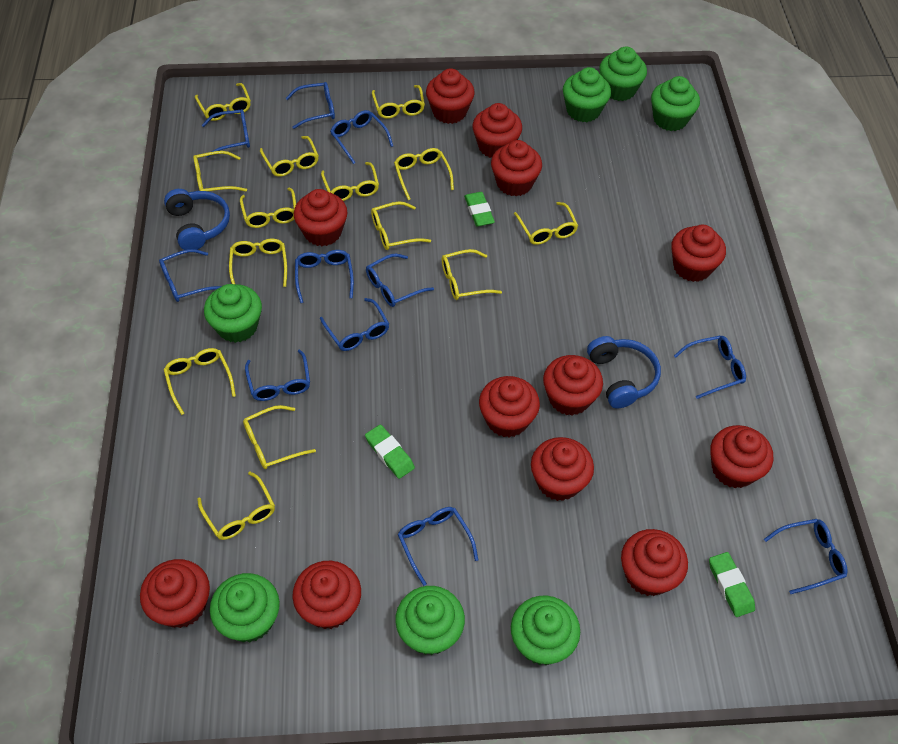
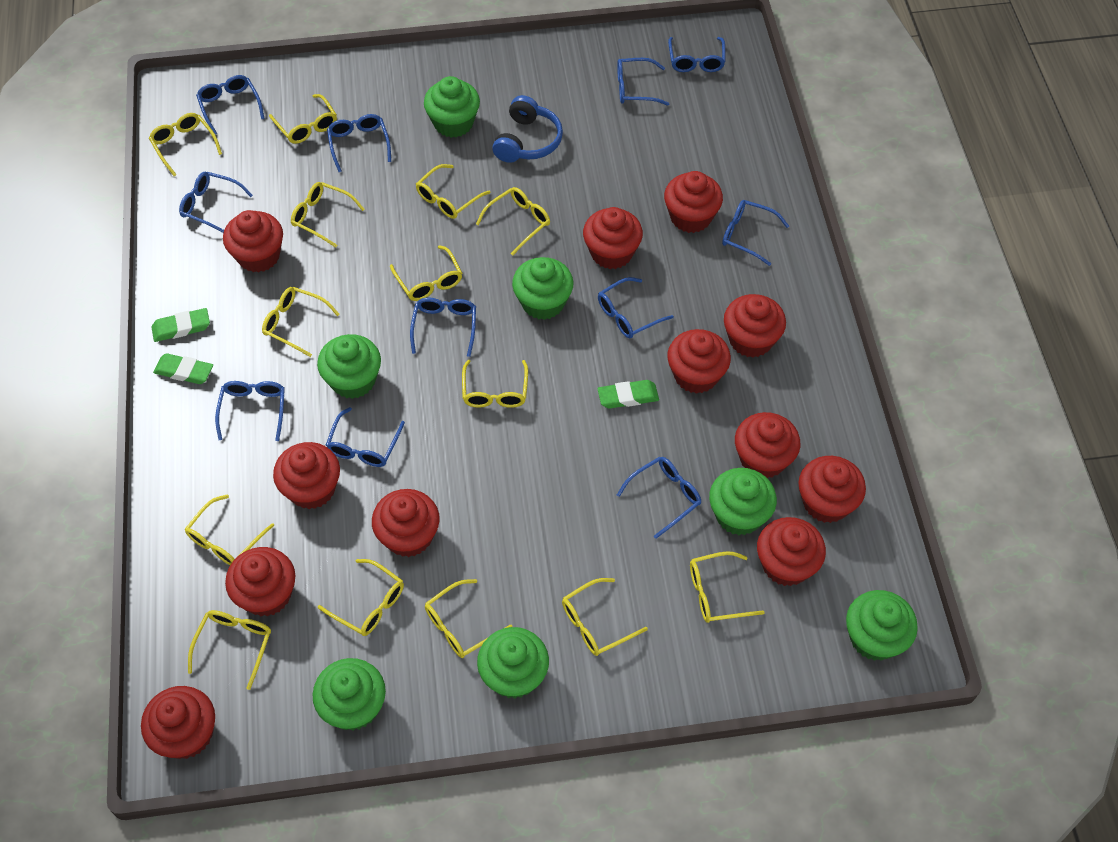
blue headphones: 2 -> 1

